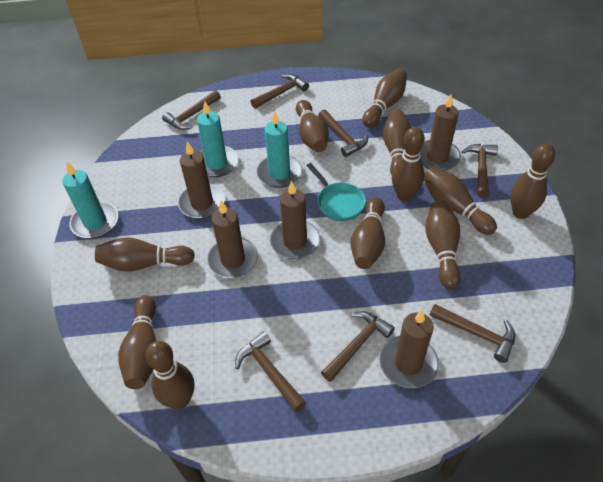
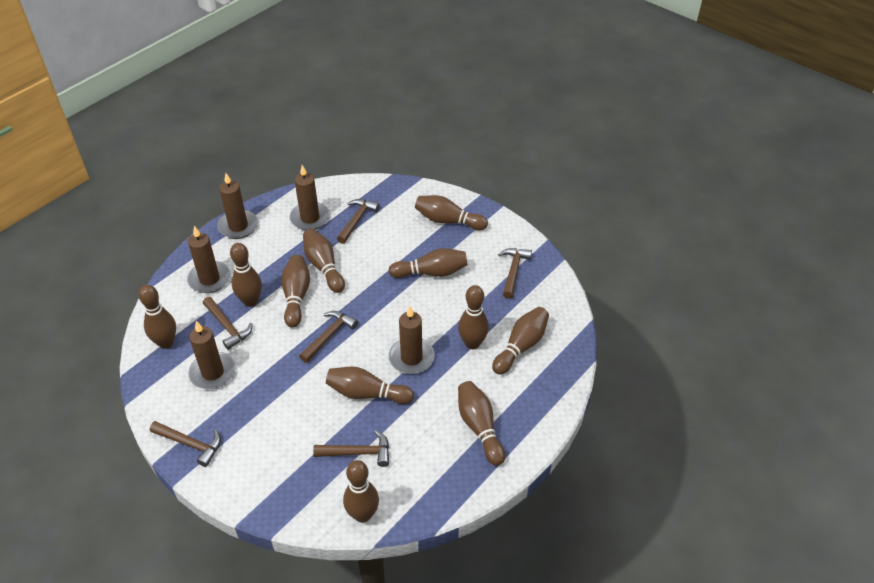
brown hammer: 7 -> 6
turquoise candle: 3 -> 0
turquoise pan: 1 -> 0

